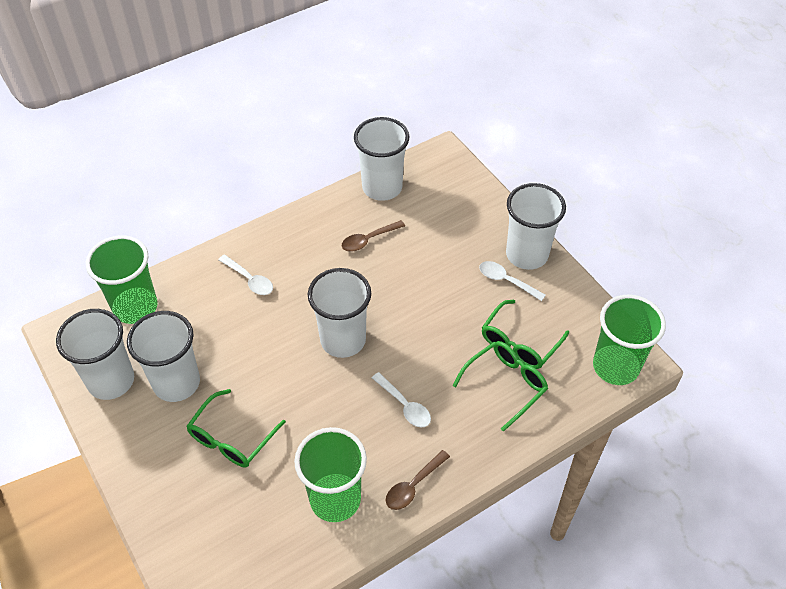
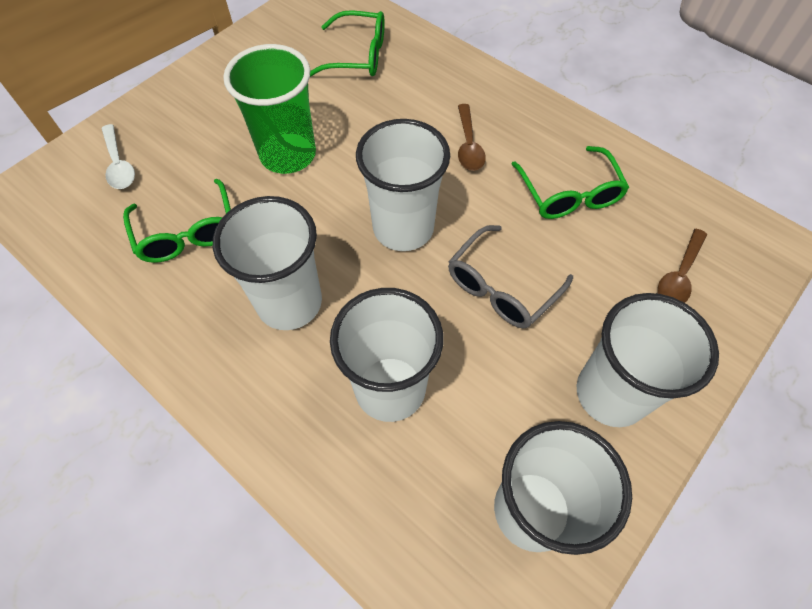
green cup: 3 -> 1
grey glasses: 0 -> 1
white spoon: 3 -> 1

